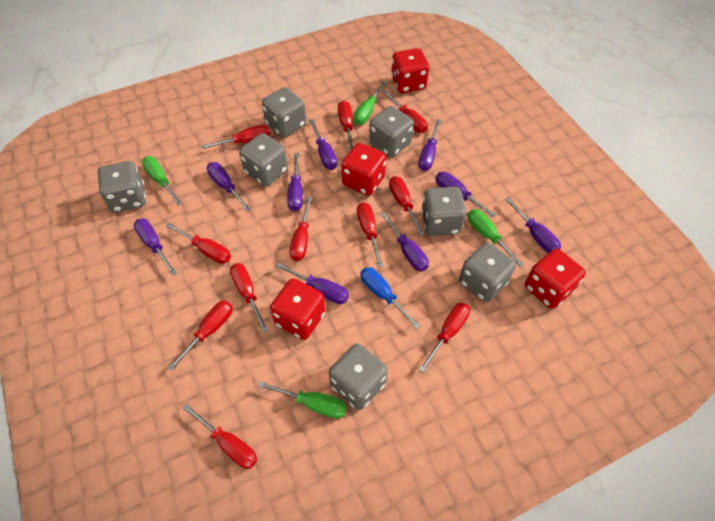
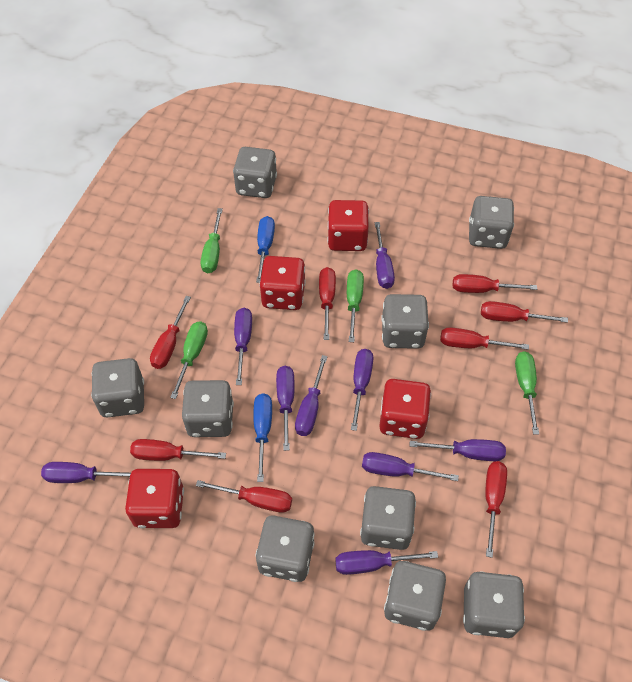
blue screwdriver: 1 -> 2
grey dice: 7 -> 9
red screwdriver: 11 -> 8

